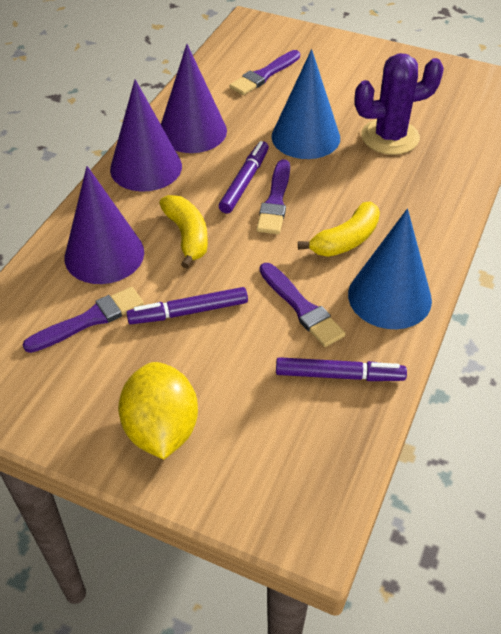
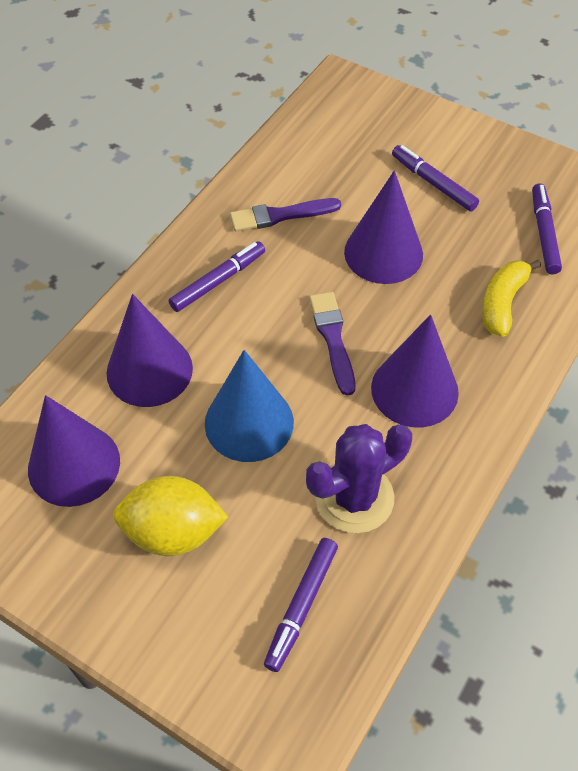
blue cone: 2 -> 1
purple brush: 4 -> 2
purple cone: 3 -> 4
purple marker: 3 -> 4
yellow banana: 2 -> 1

